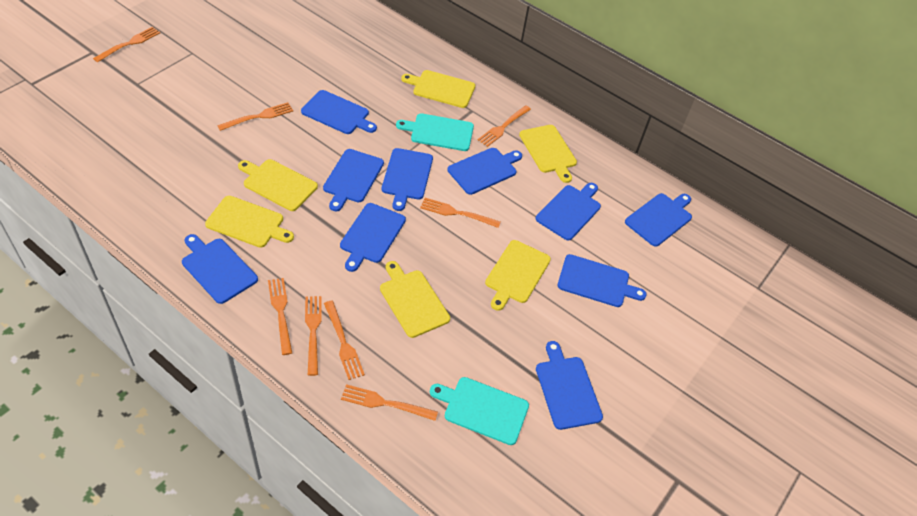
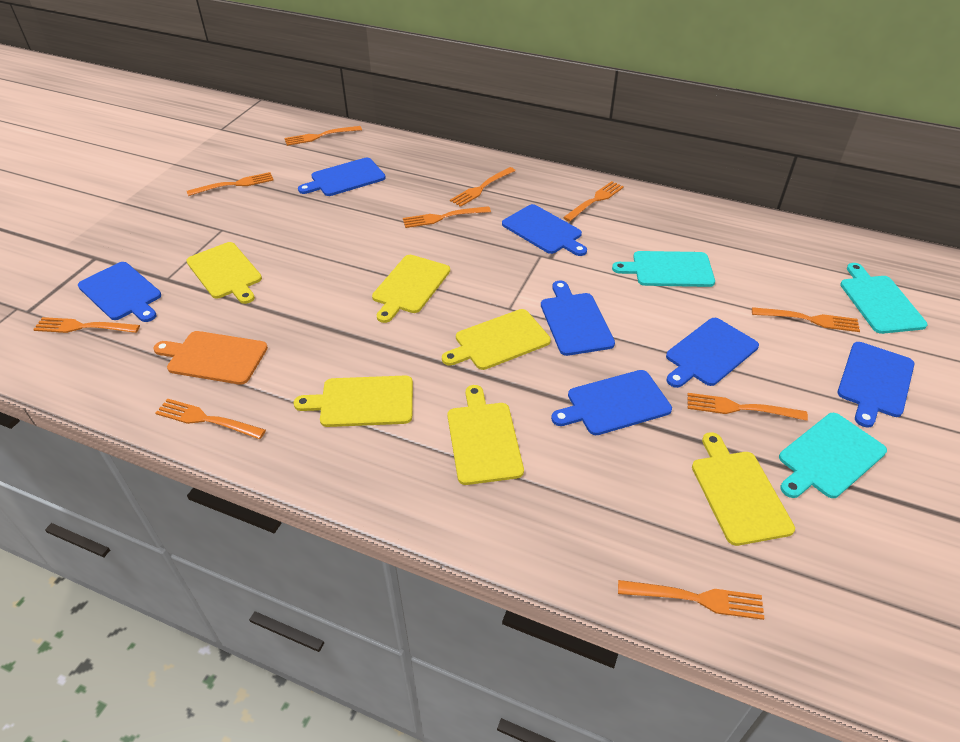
blue cutting board: 10 -> 7
orange cutting board: 0 -> 1
orange fork: 8 -> 10
turquoise cutting board: 2 -> 3

